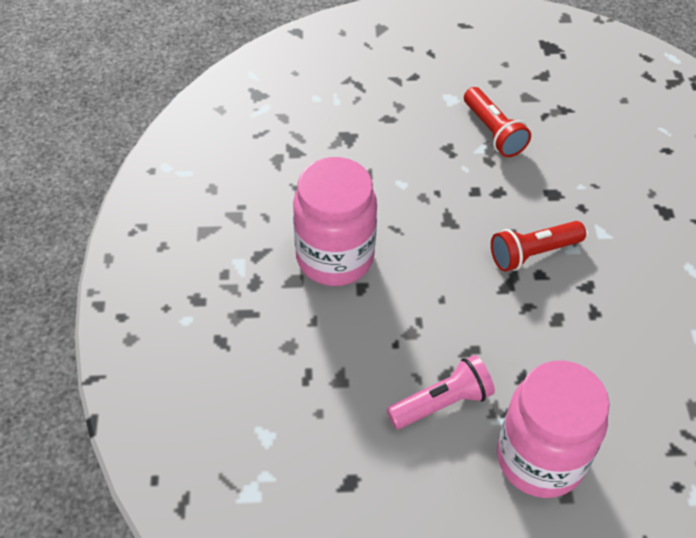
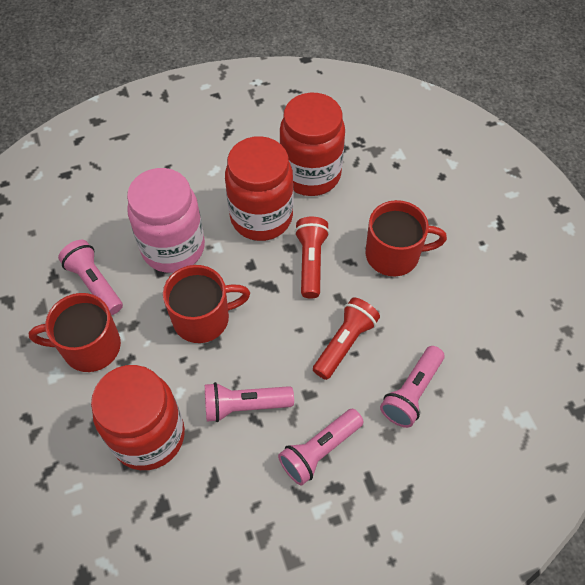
pink flashlight: 1 -> 4
pink jar: 2 -> 1
red jar: 0 -> 3
red mug: 0 -> 3

